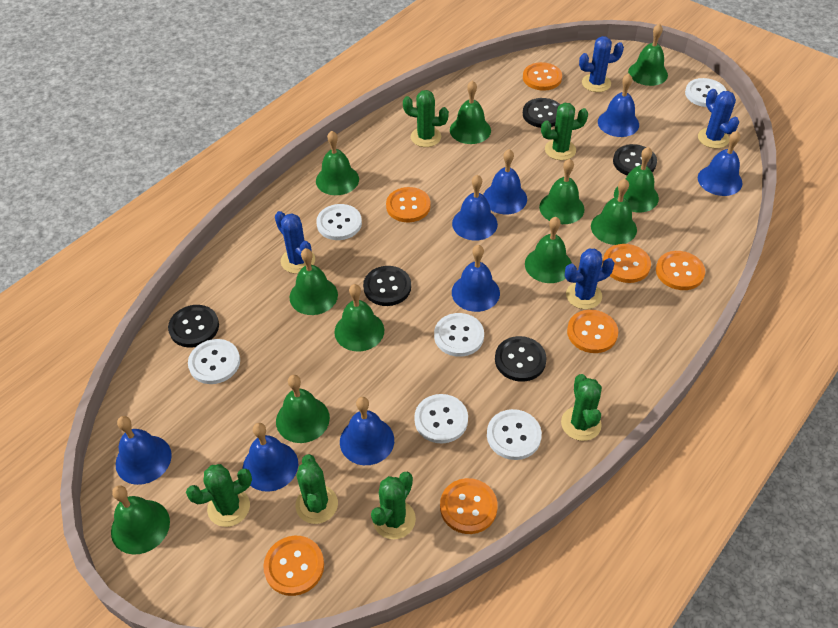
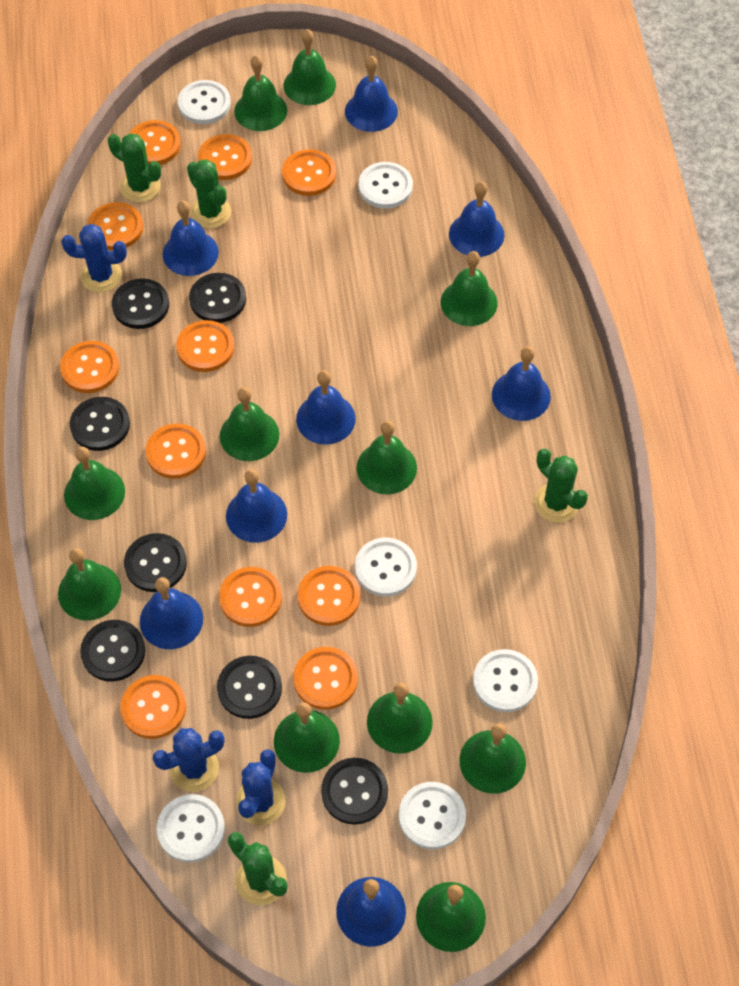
black button: 5 -> 7
blue cactus: 4 -> 3
green cactus: 6 -> 4
orange button: 7 -> 11

